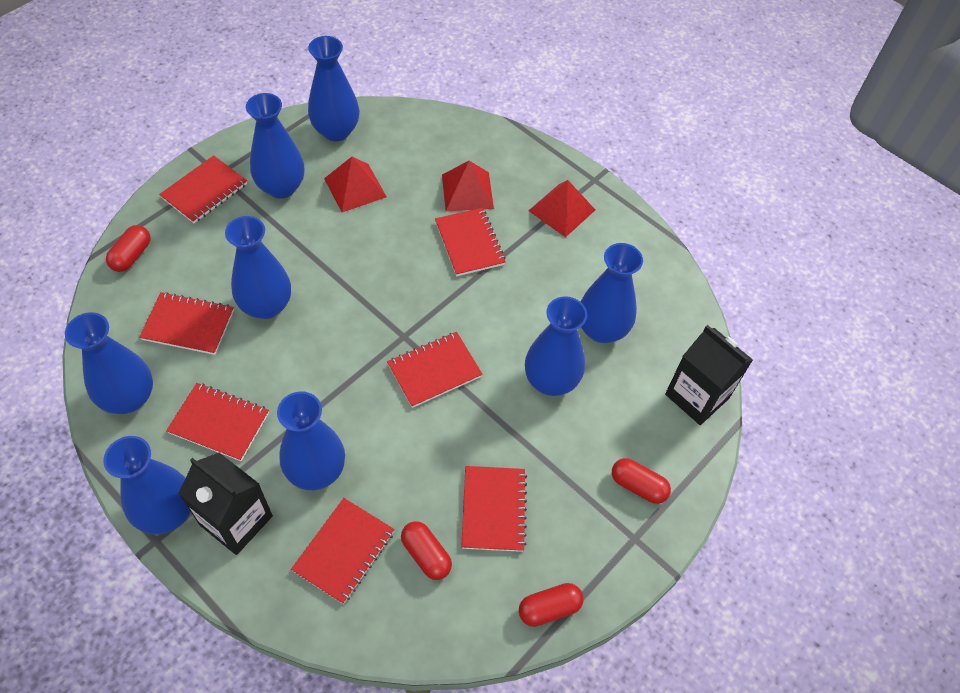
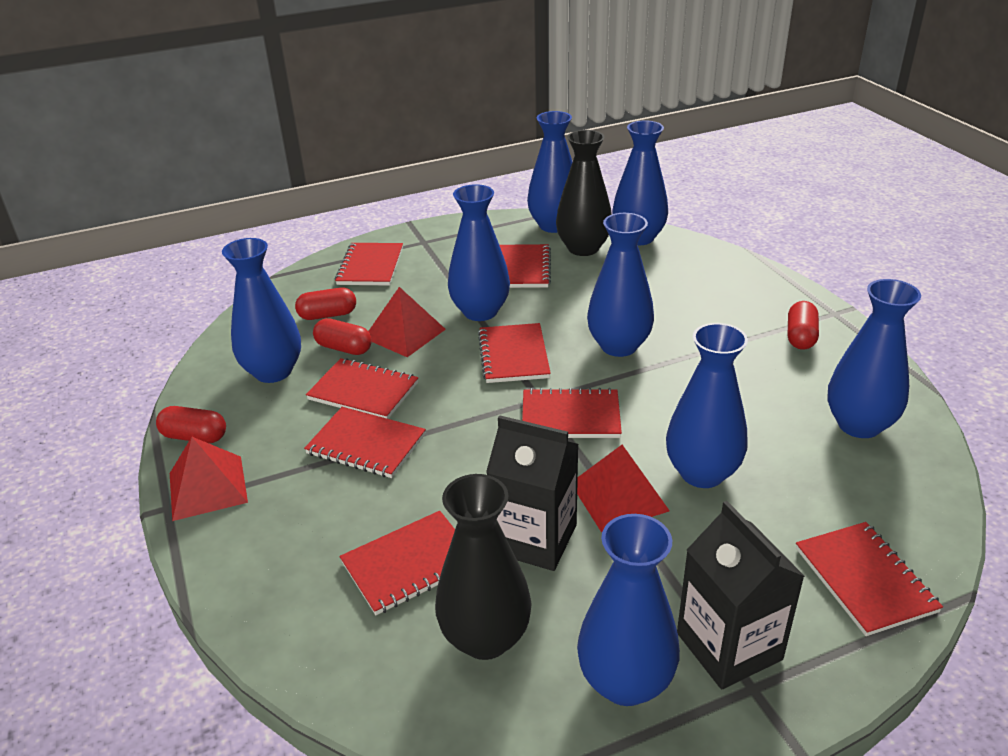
black vase: 0 -> 2
red notebook: 7 -> 8

